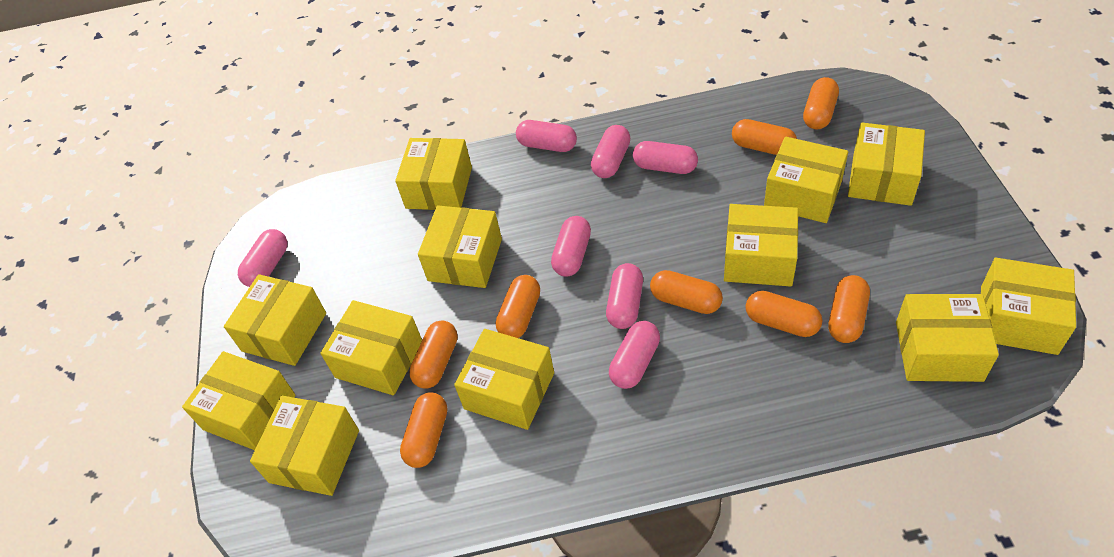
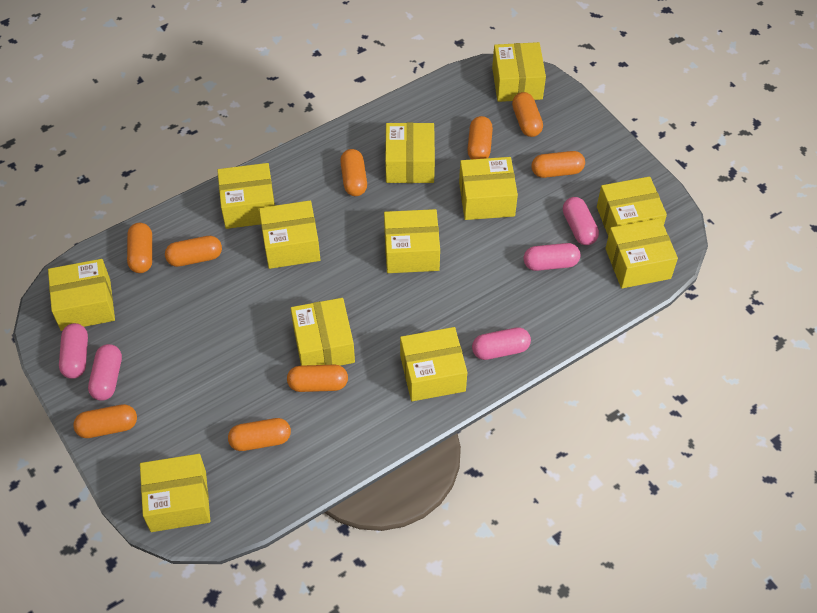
orange capsule: 8 -> 9
pink capsule: 7 -> 5

